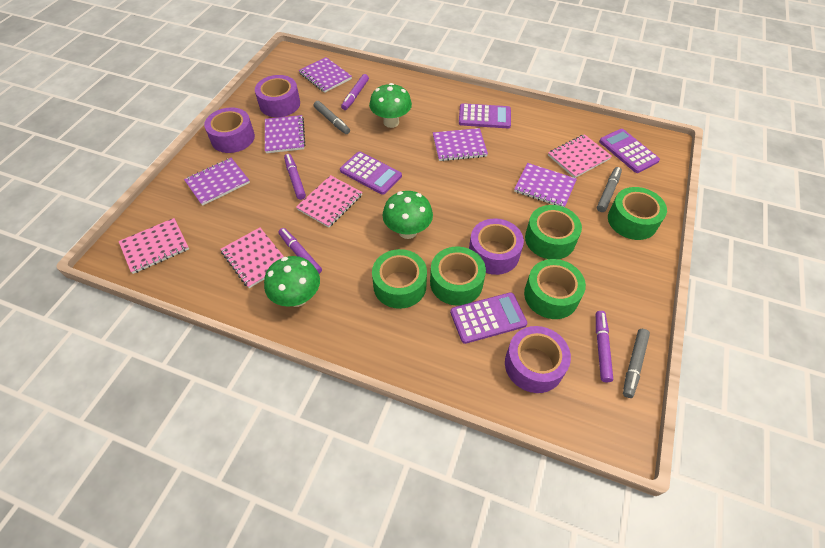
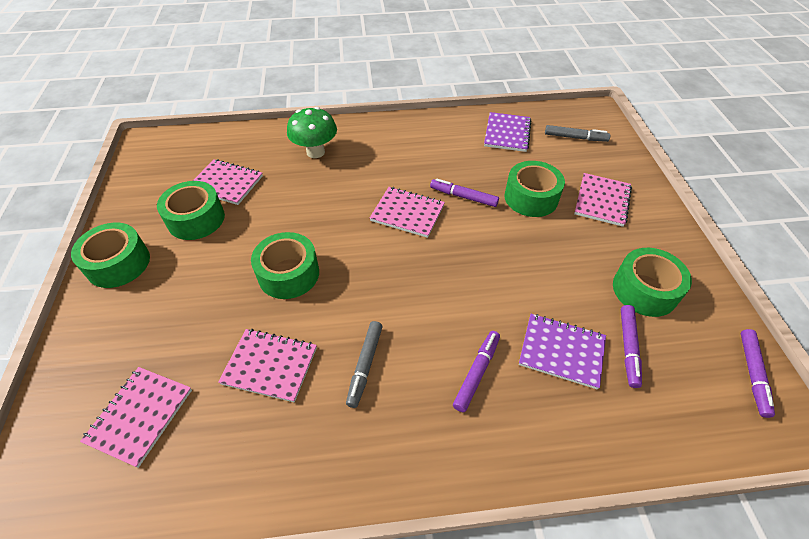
green mushroom: 3 -> 1
grey marker: 3 -> 2
pink notebook: 4 -> 5
purple calculator: 4 -> 0
purple notebook: 5 -> 2
purple tape: 4 -> 0

